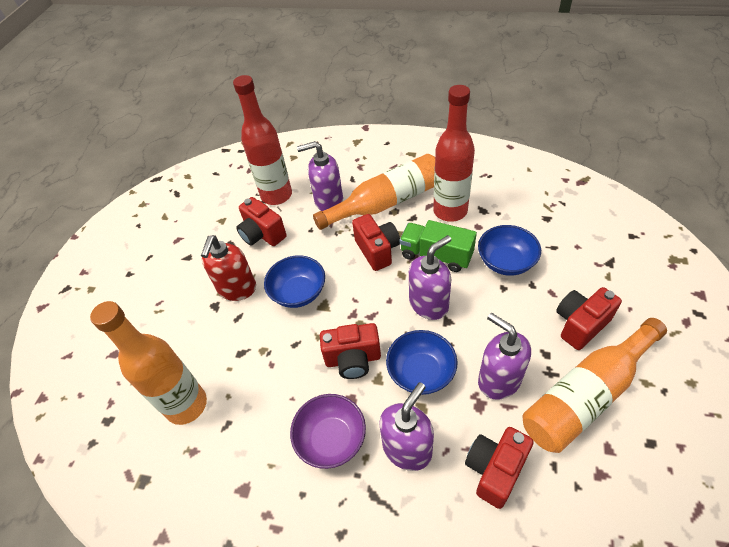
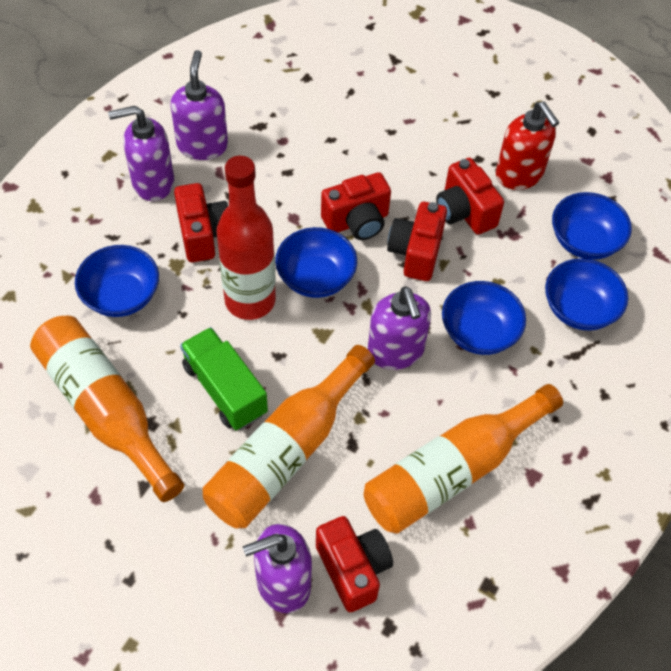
blue bowl: 3 -> 5
purple bowl: 1 -> 0
red bottle: 2 -> 1

